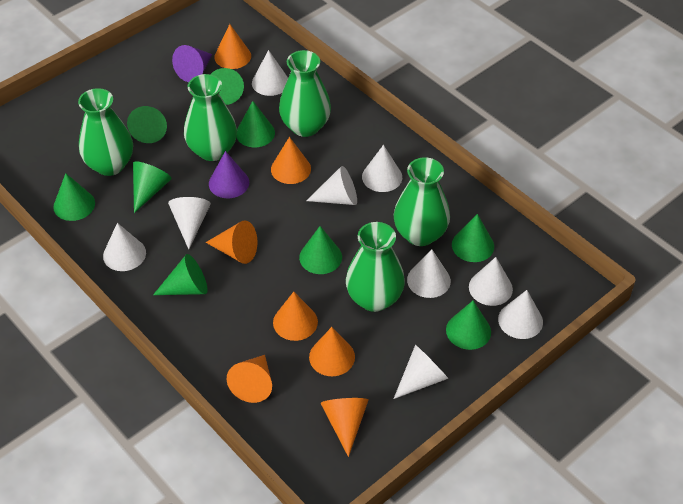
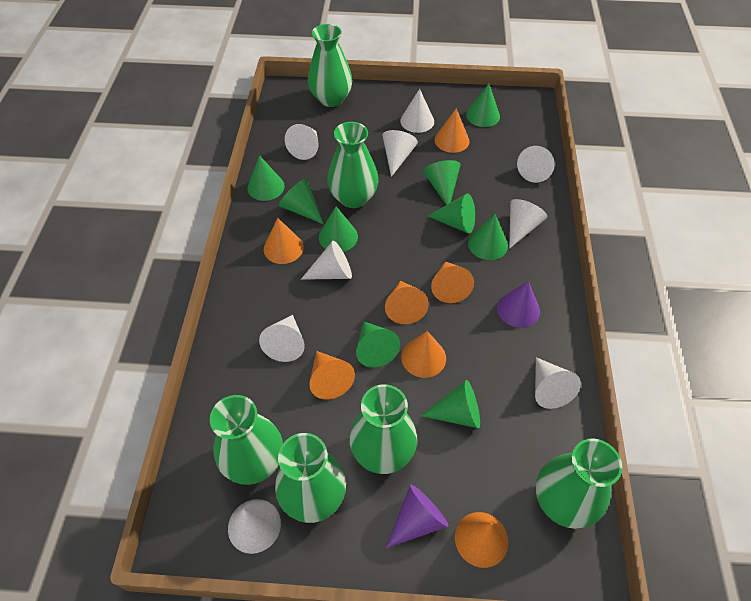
green vase: 5 -> 6

